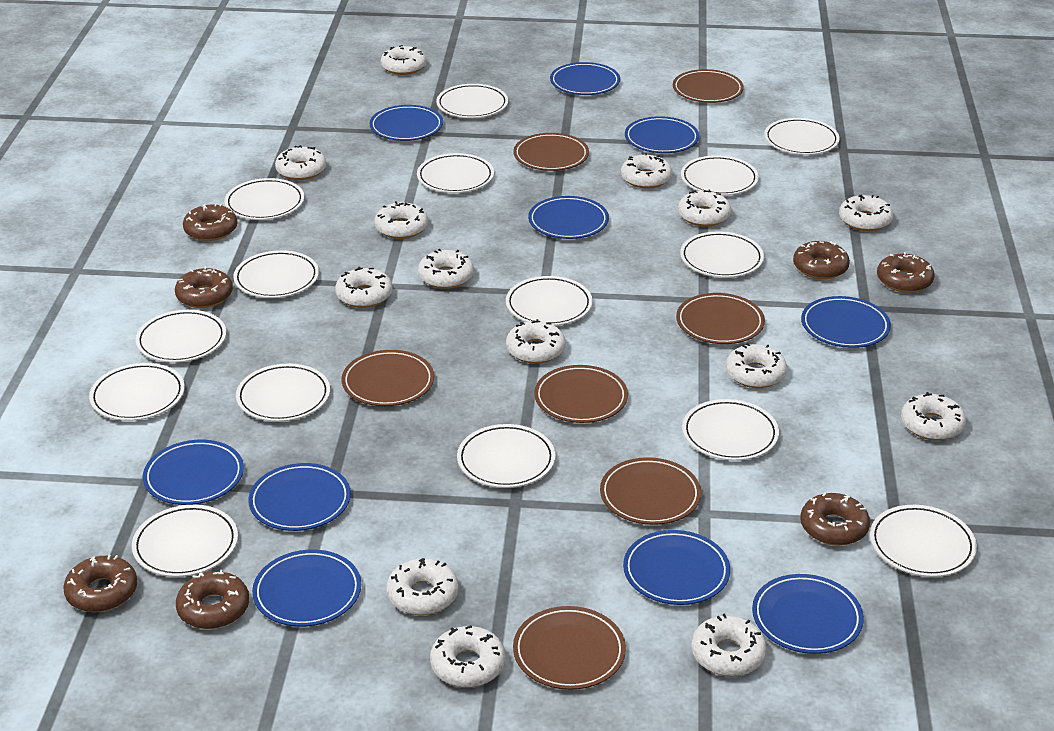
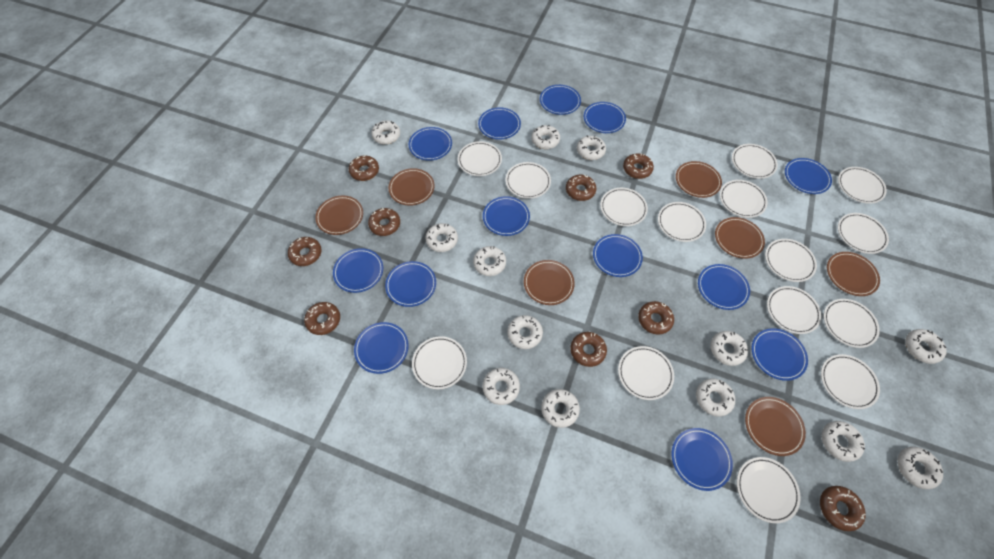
blue plate: 10 -> 13
brown donut: 7 -> 9
white donut: 14 -> 13

